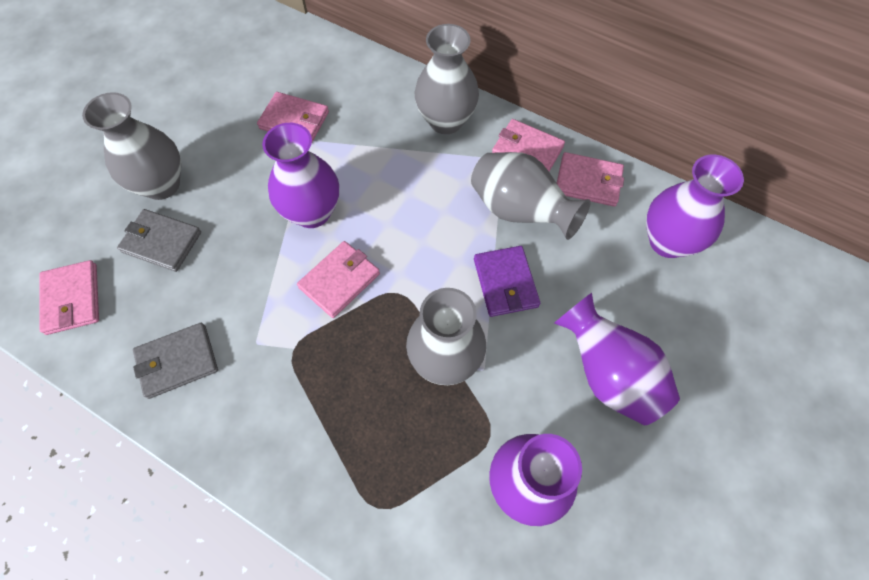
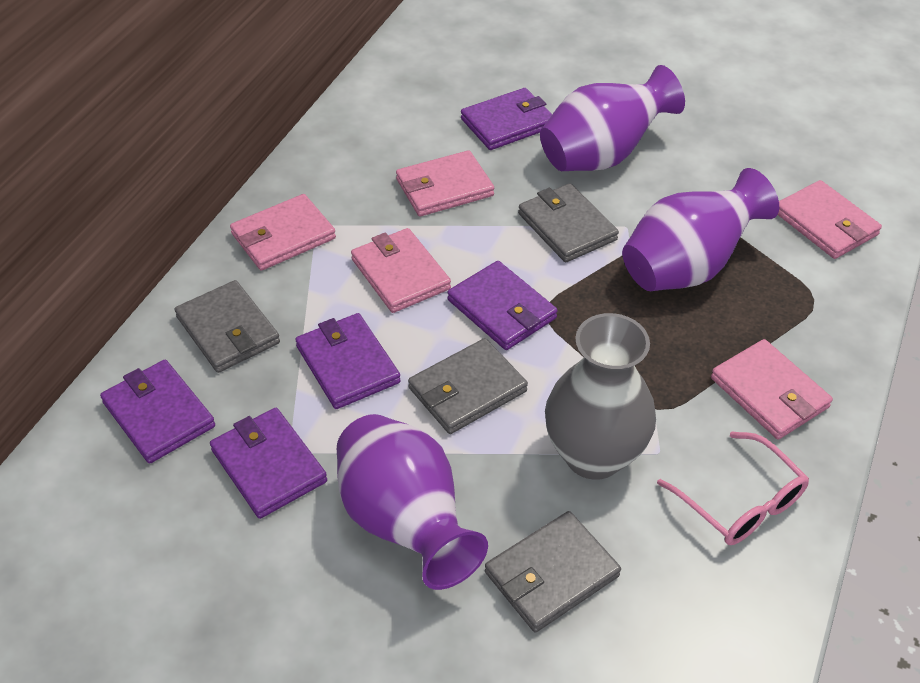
grey vase: 4 -> 1
grey wallet: 2 -> 4
pink glasses: 0 -> 1
purple vase: 4 -> 3
purple wallet: 1 -> 5

